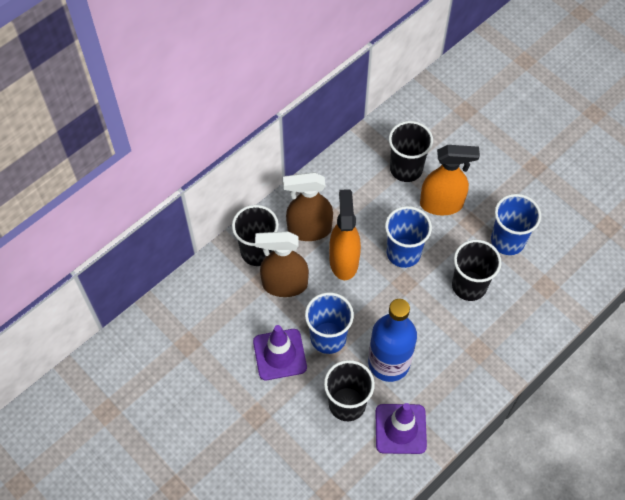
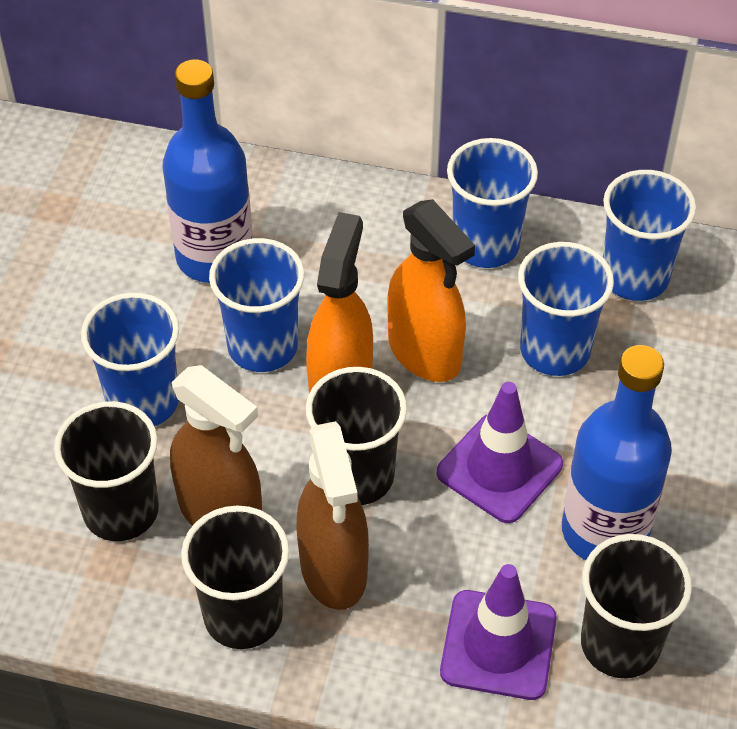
blue bottle: 1 -> 2
blue cup: 3 -> 5

